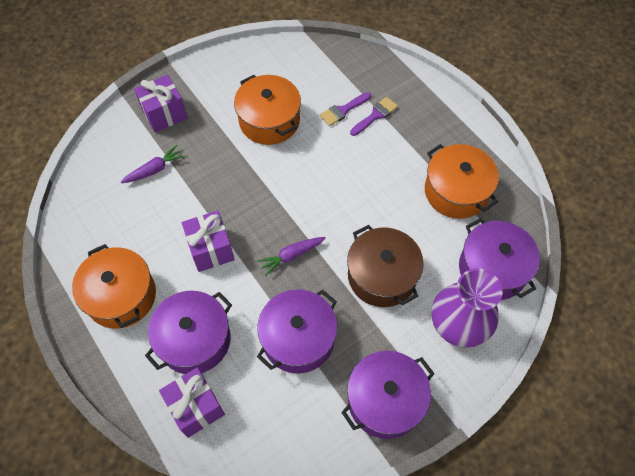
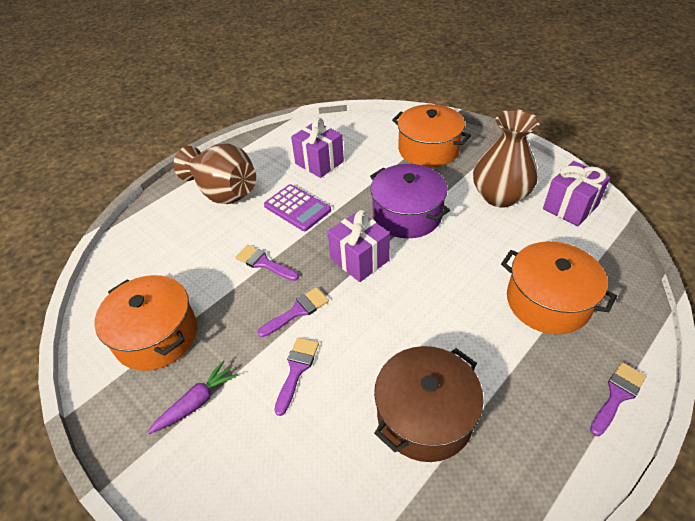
brown vase: 0 -> 2
purple brush: 2 -> 4
purple calculator: 0 -> 1
purple carrot: 2 -> 1
purple pot: 4 -> 1
purple vase: 1 -> 0

